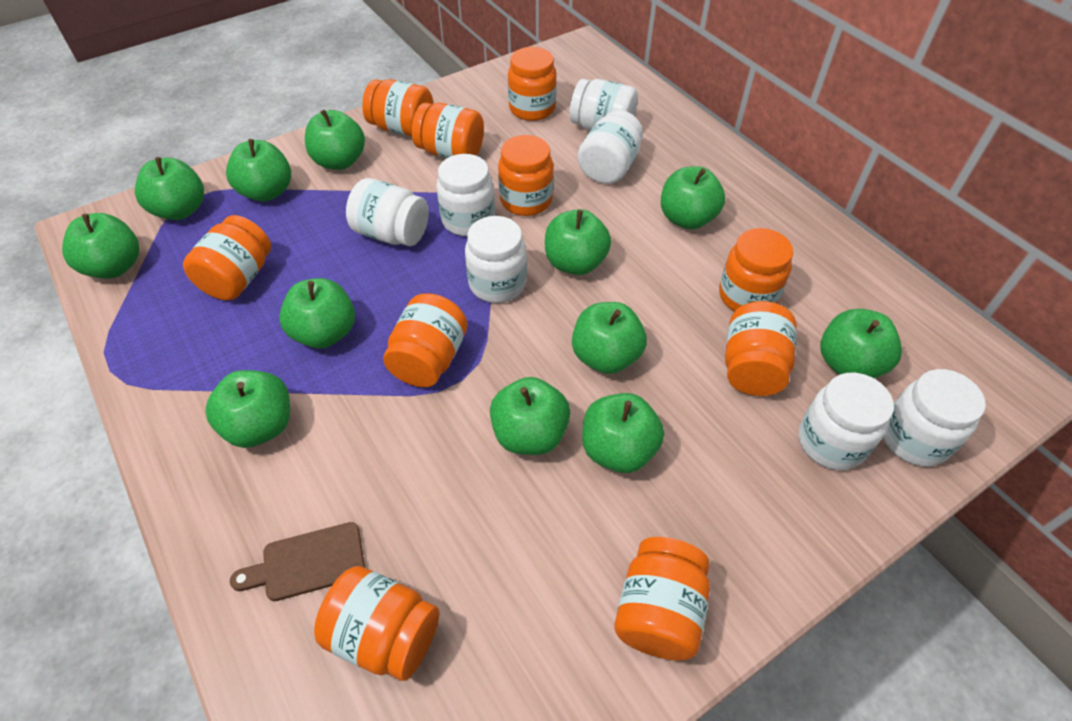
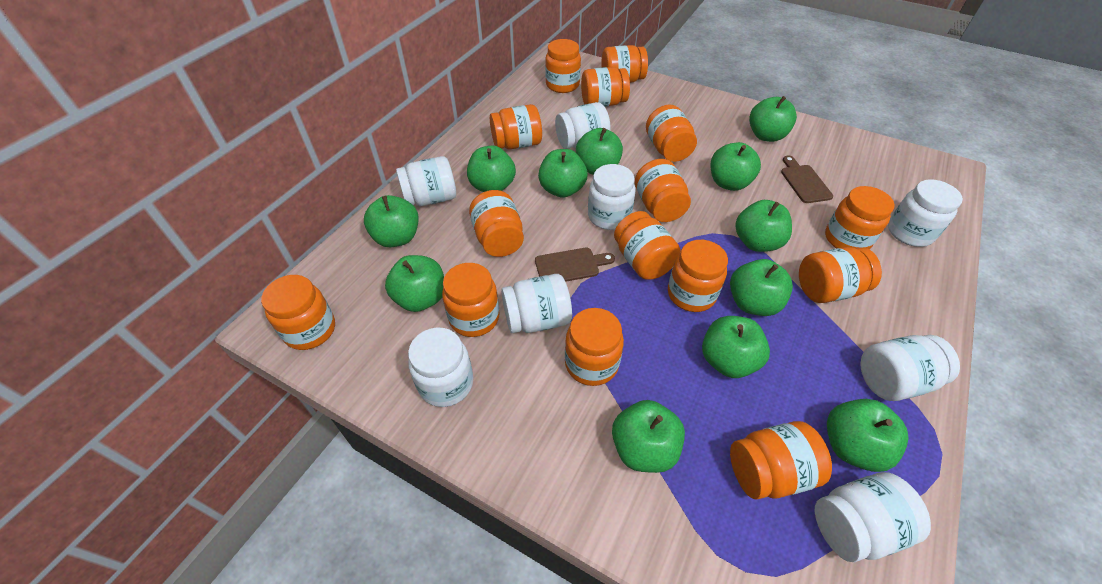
brown cutting board: 1 -> 2
orange jar: 10 -> 15
white jar: 7 -> 8

